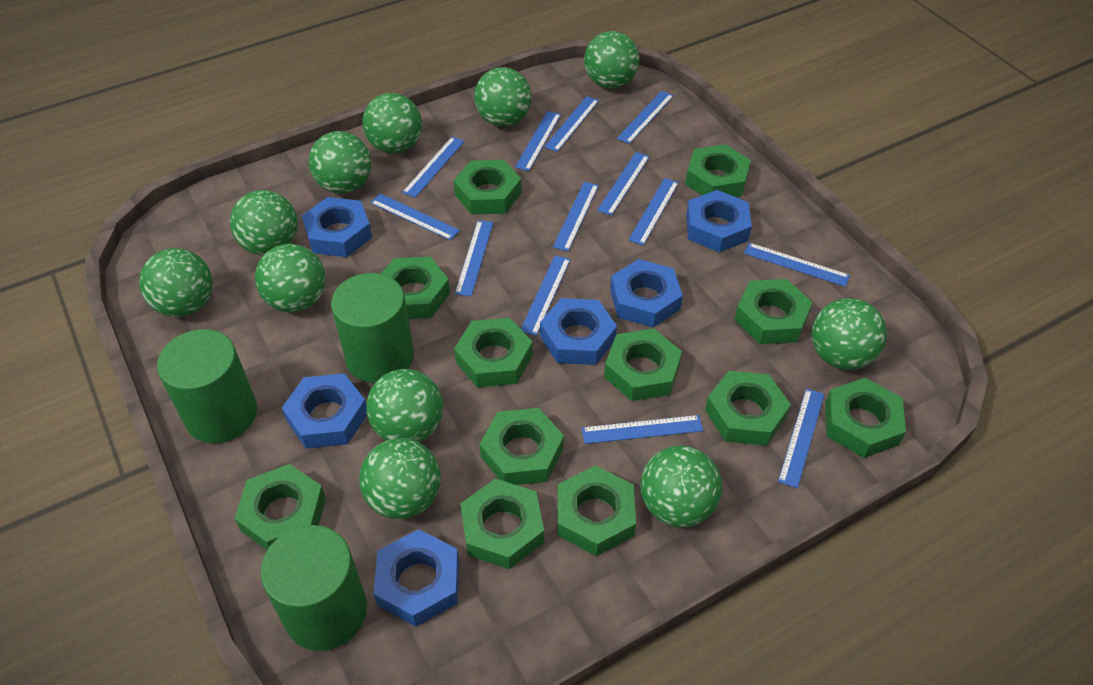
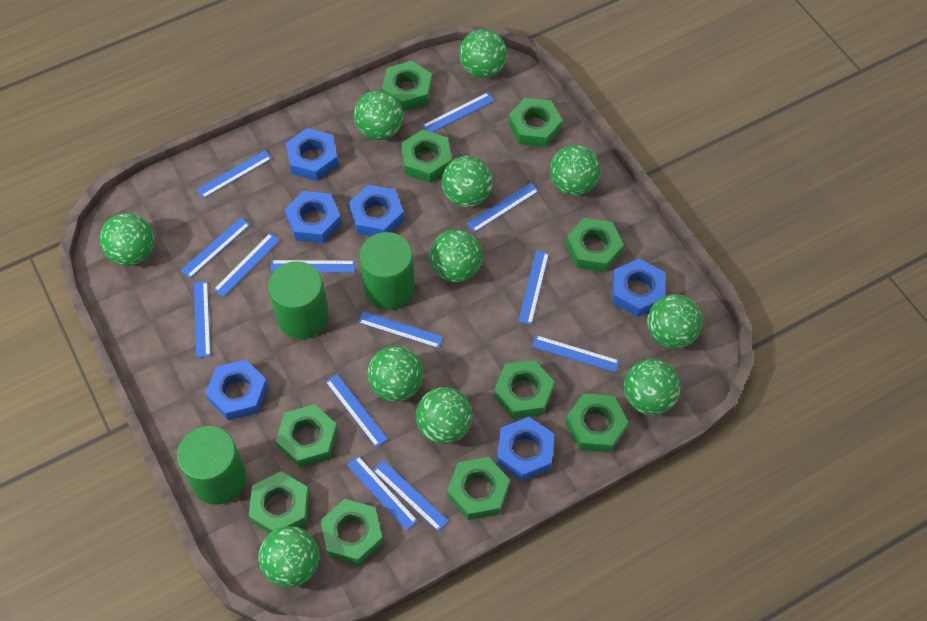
green nut: 12 -> 10

